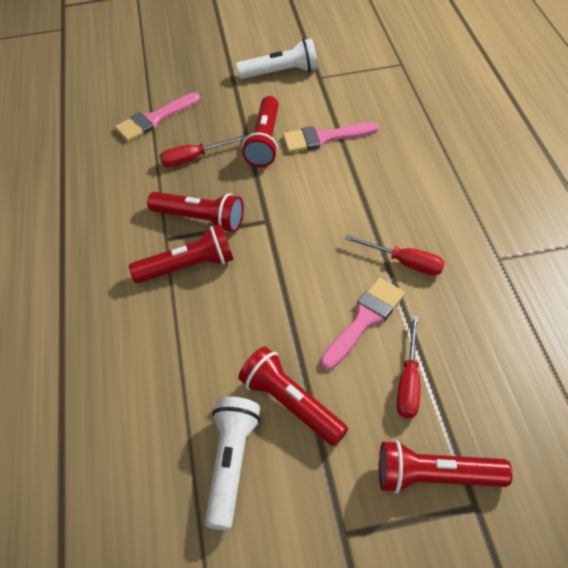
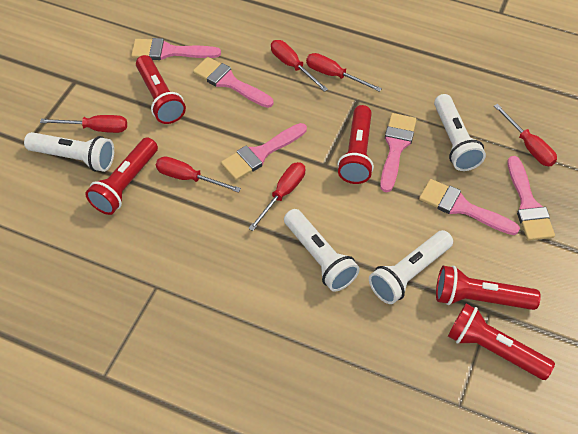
pink brush: 3 -> 6
red screwdriver: 3 -> 6
white flashlight: 2 -> 4

